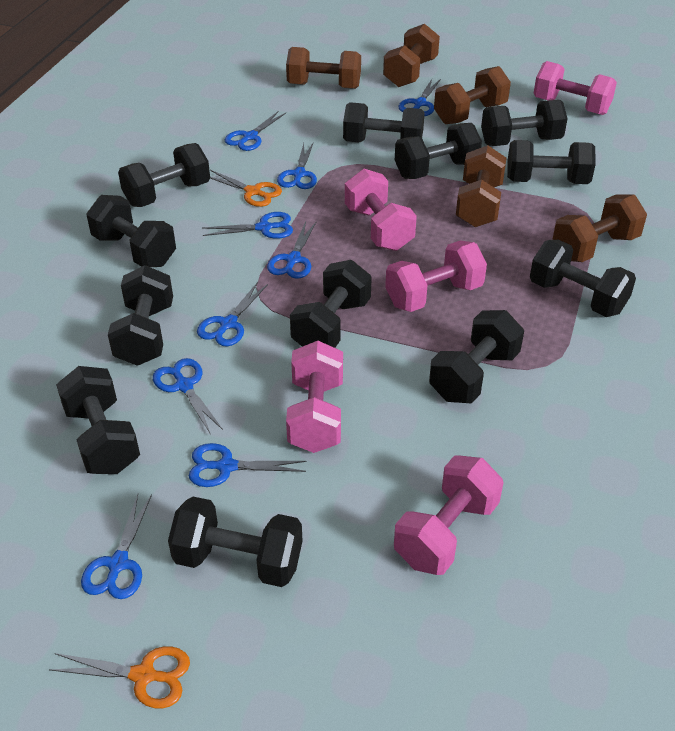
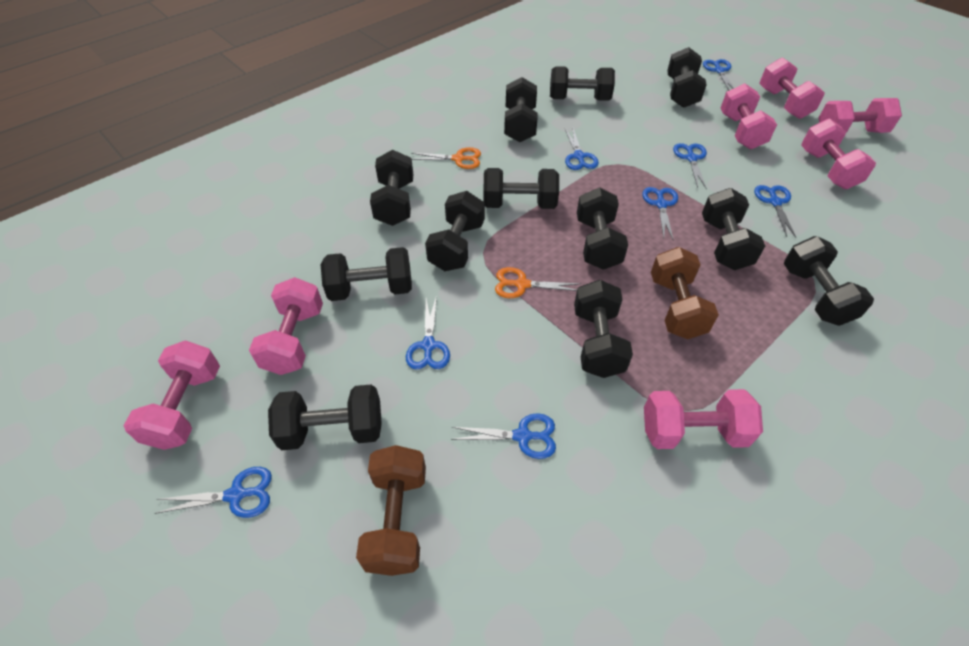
blue scissors: 9 -> 8
brown dumbbell: 5 -> 2
pink dumbbell: 5 -> 7

